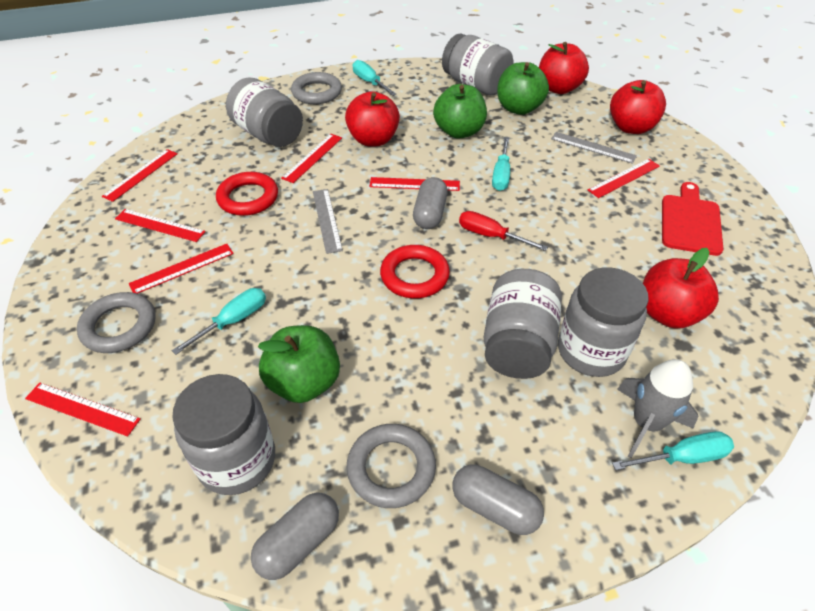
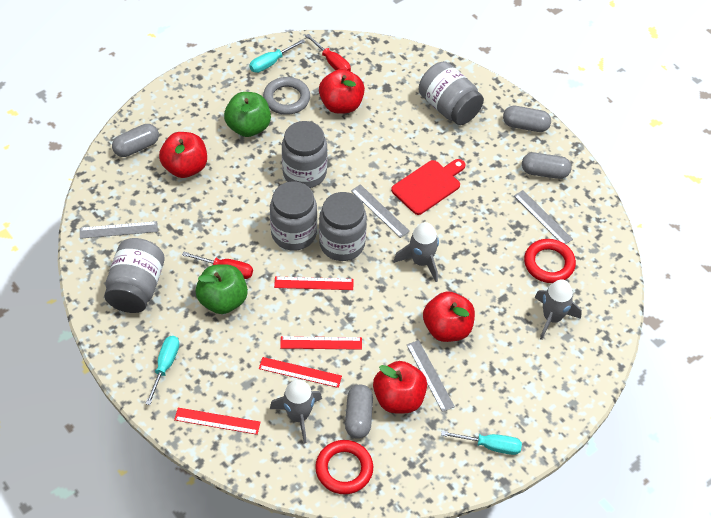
green apple: 3 -> 2
grey capsule: 3 -> 4
grey ring: 3 -> 1
grey rocket: 1 -> 3
grey ruler: 2 -> 4
red ruler: 7 -> 4
red screwdriver: 1 -> 2
turquoise screwdriver: 4 -> 3

